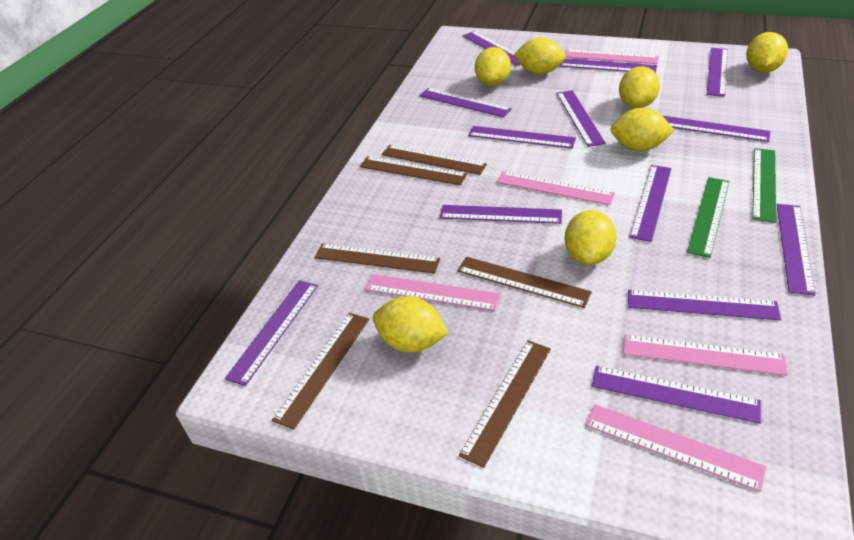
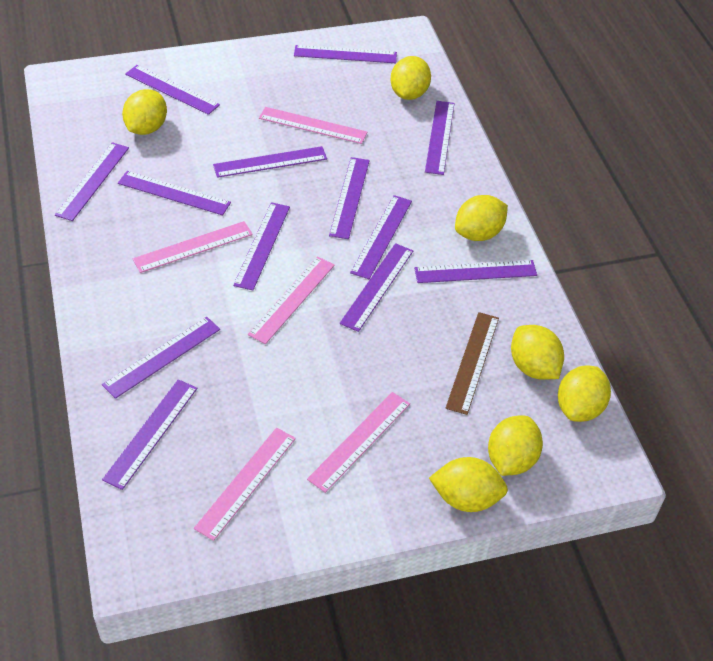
brown ruler: 6 -> 1
green ruler: 2 -> 0

